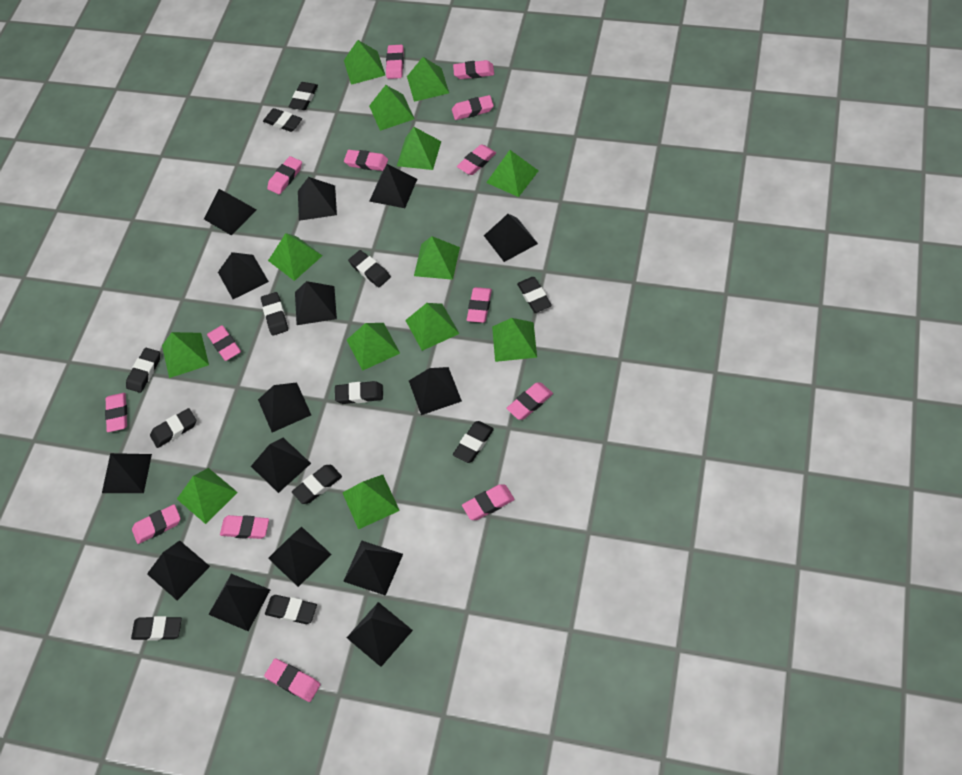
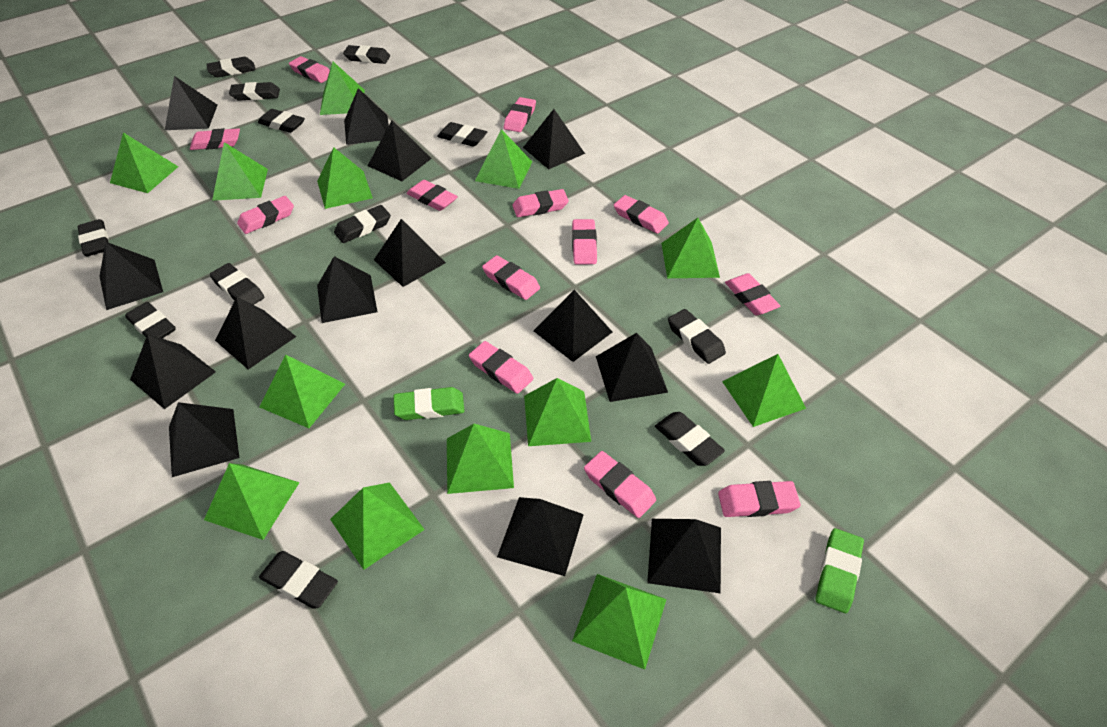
black pyramid: 15 -> 14
green eraser: 0 -> 2
pink eraser: 14 -> 13

